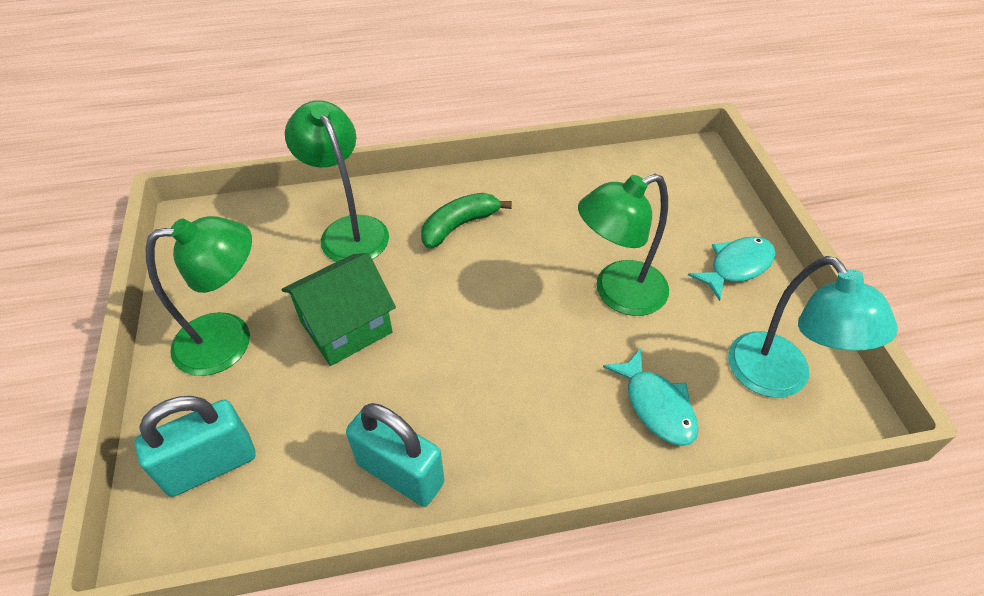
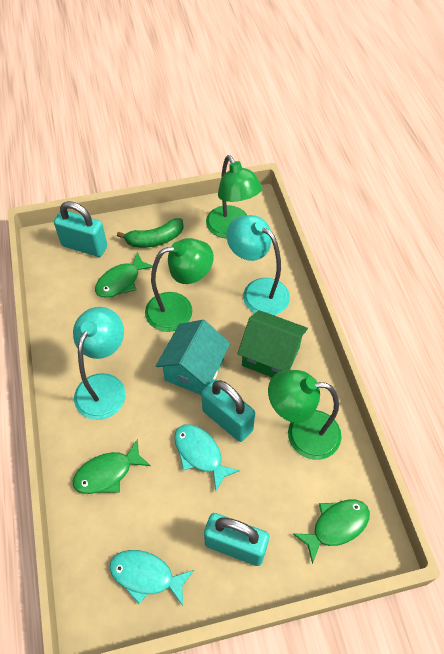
green fish: 0 -> 3
turquoise house: 0 -> 1
turquoise lamp: 1 -> 2
turquoise padlock: 2 -> 3

